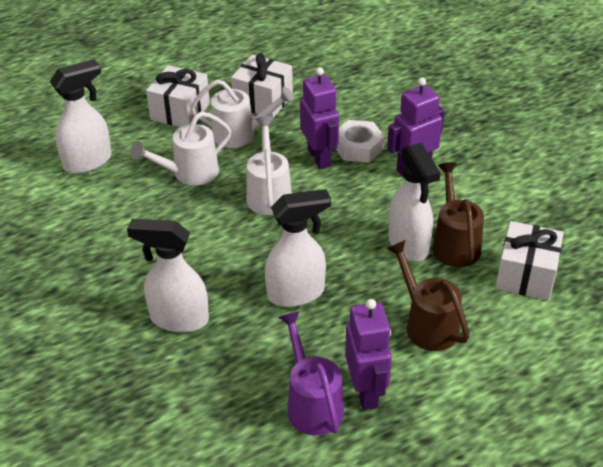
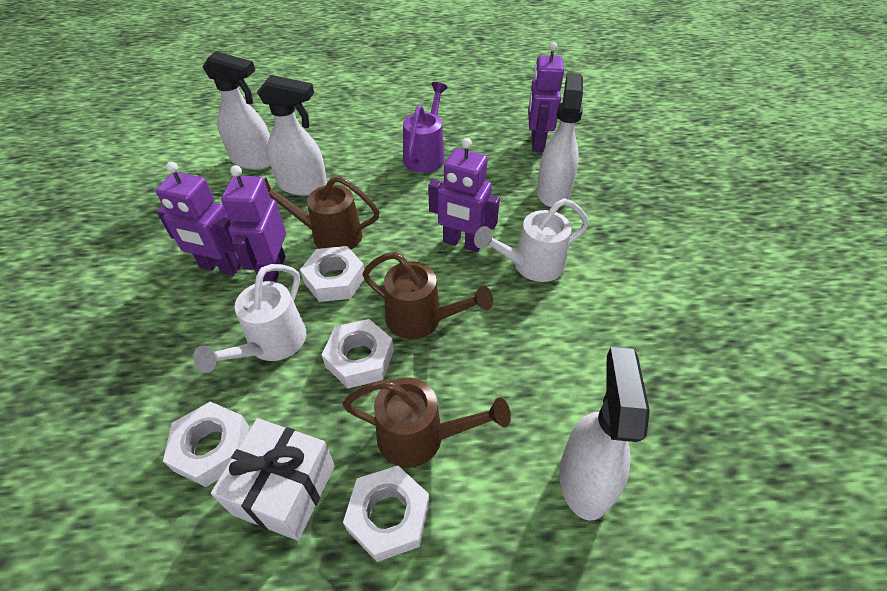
brown watering can: 2 -> 3
purple robot: 3 -> 4
white gift: 3 -> 1
white nut: 1 -> 4
white watering can: 3 -> 2

